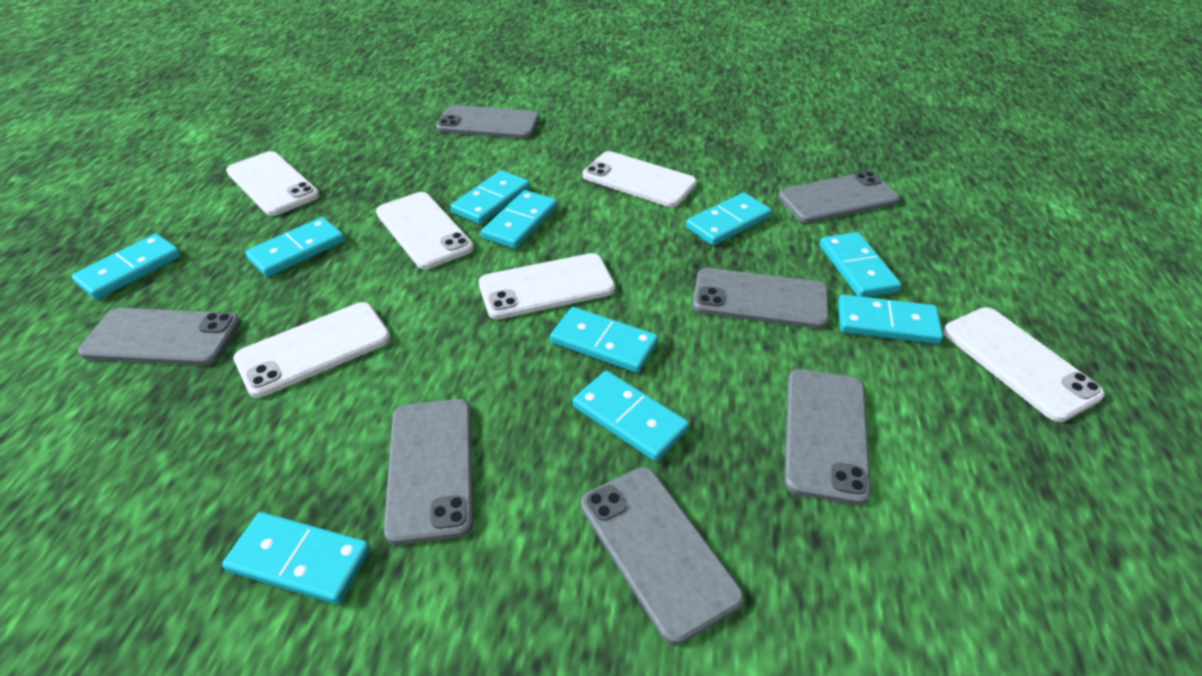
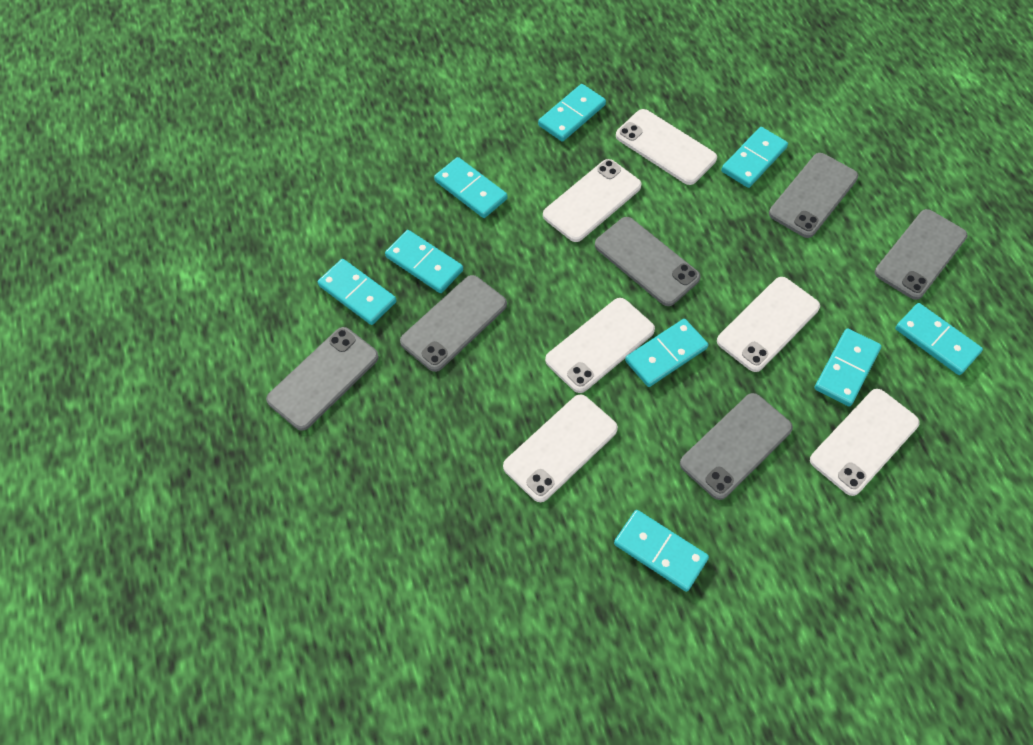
grey phone: 7 -> 6
turquoise domino: 10 -> 9

